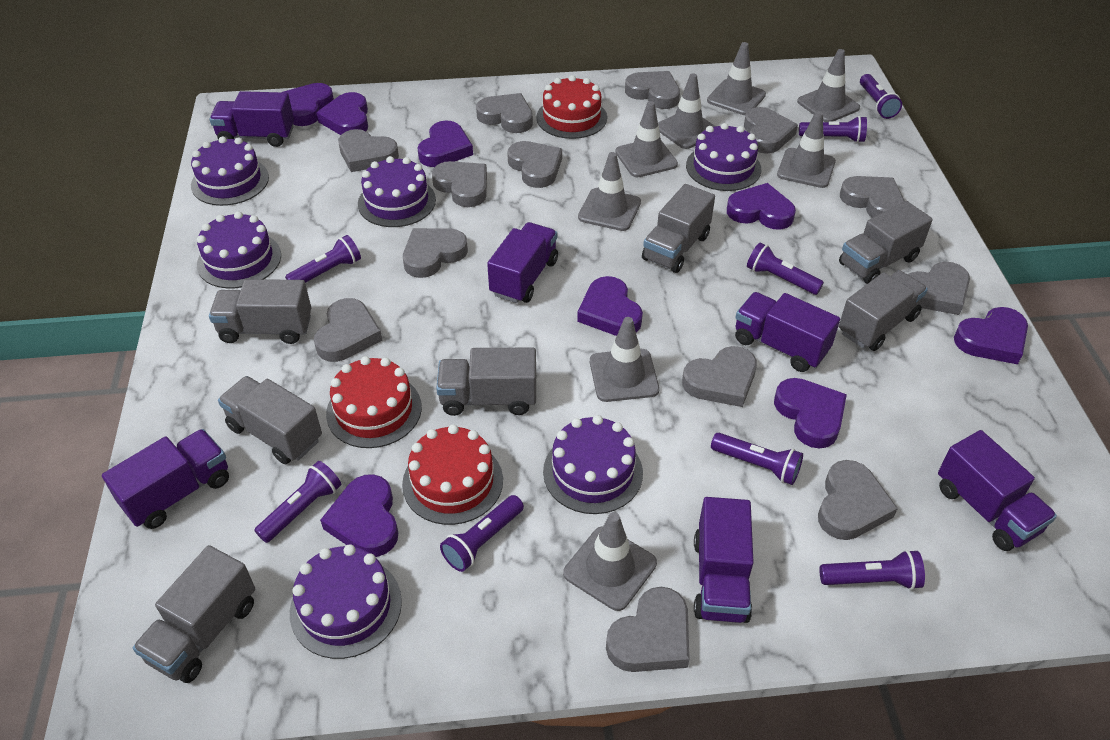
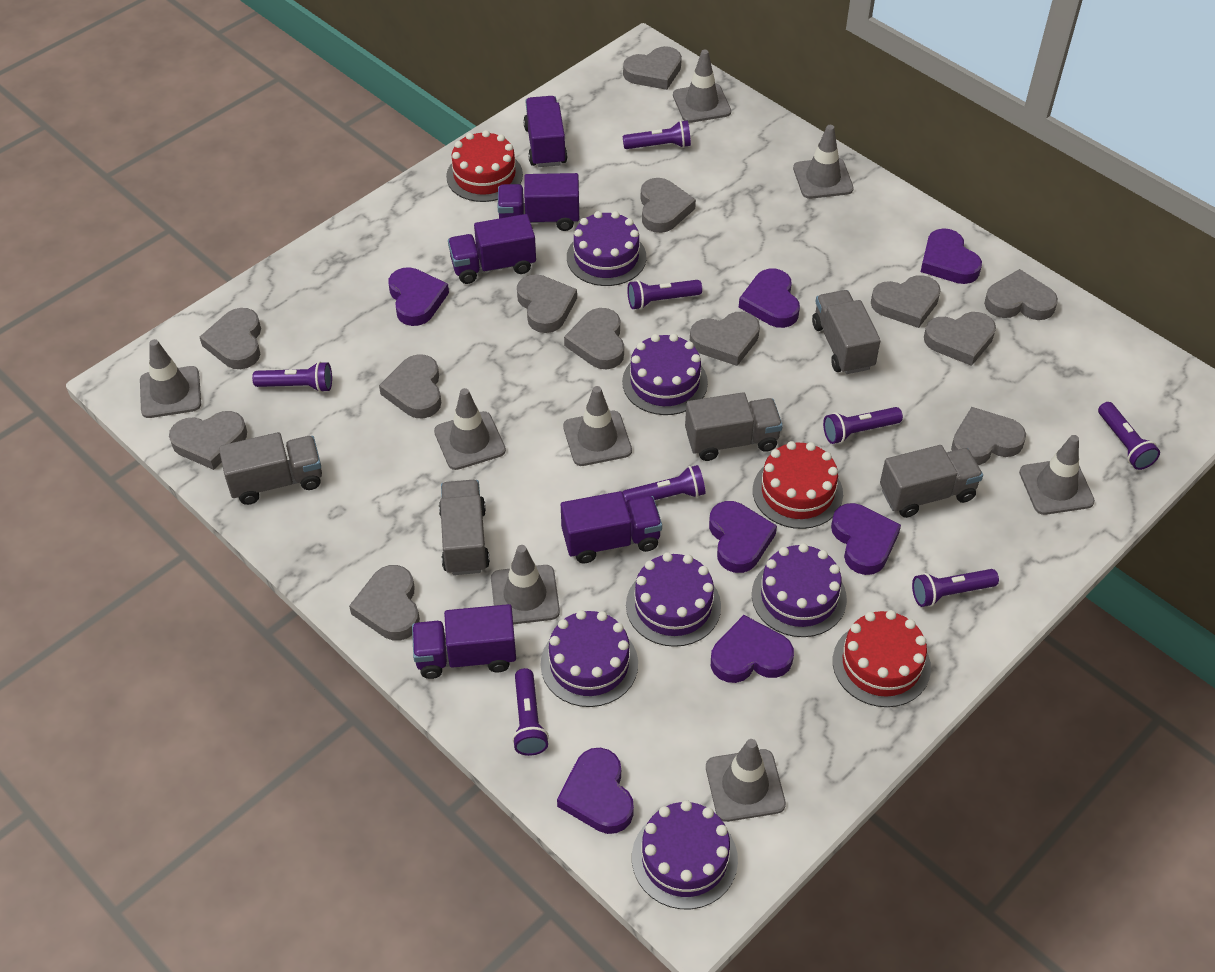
grey truck: 7 -> 5
purple heart: 8 -> 7
purple truck: 6 -> 5

